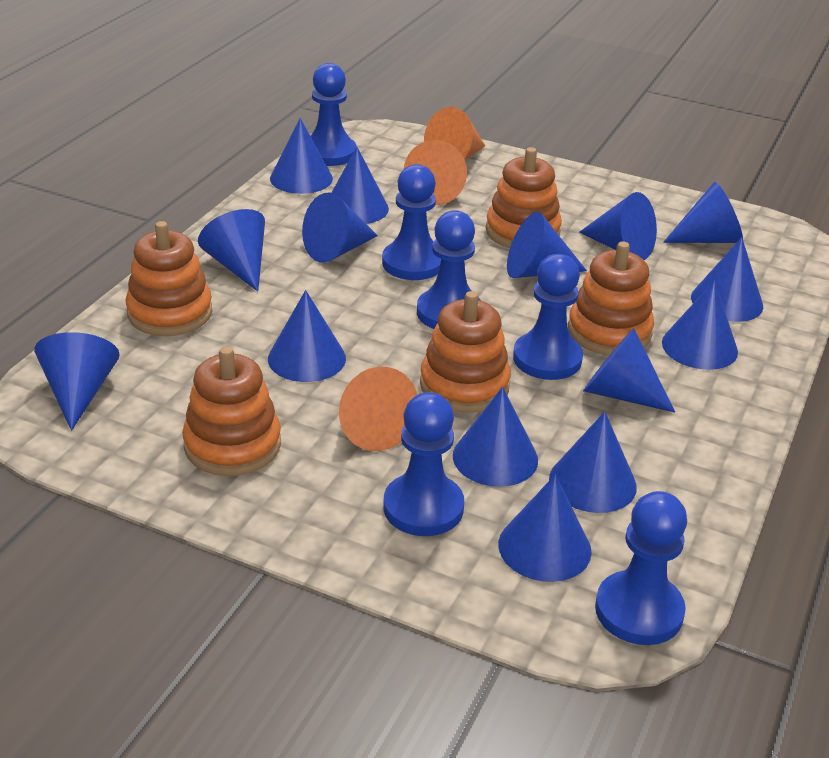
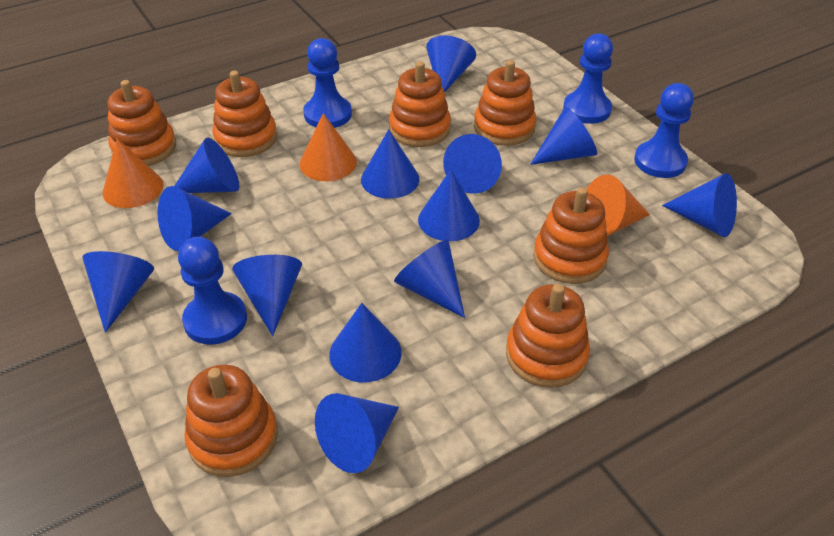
blue cone: 15 -> 13
blue pawn: 6 -> 4
orange stacking toy: 5 -> 7

